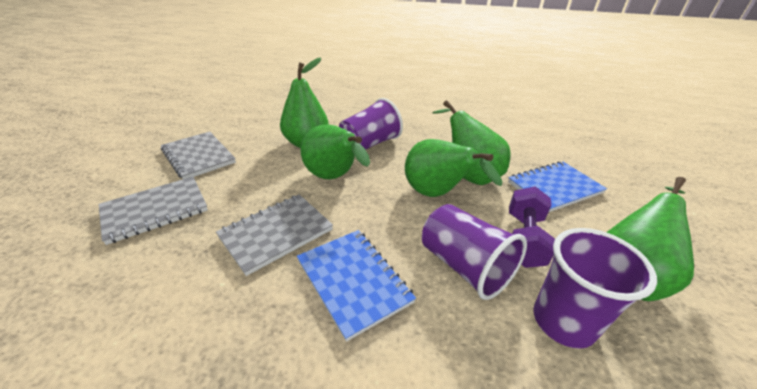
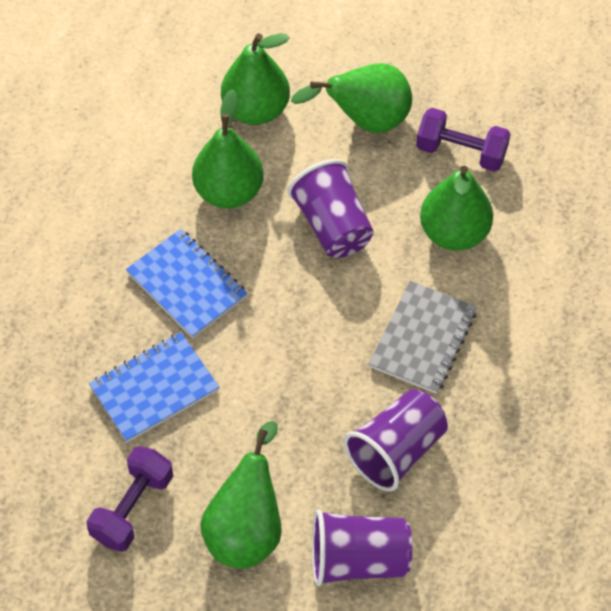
grey notebook: 3 -> 1
purple dumbbell: 1 -> 2

